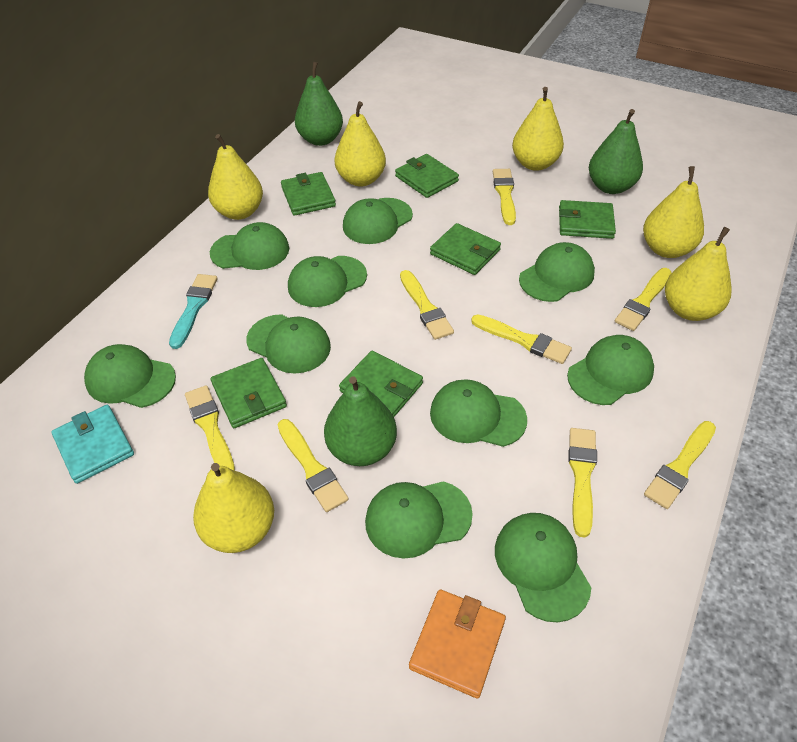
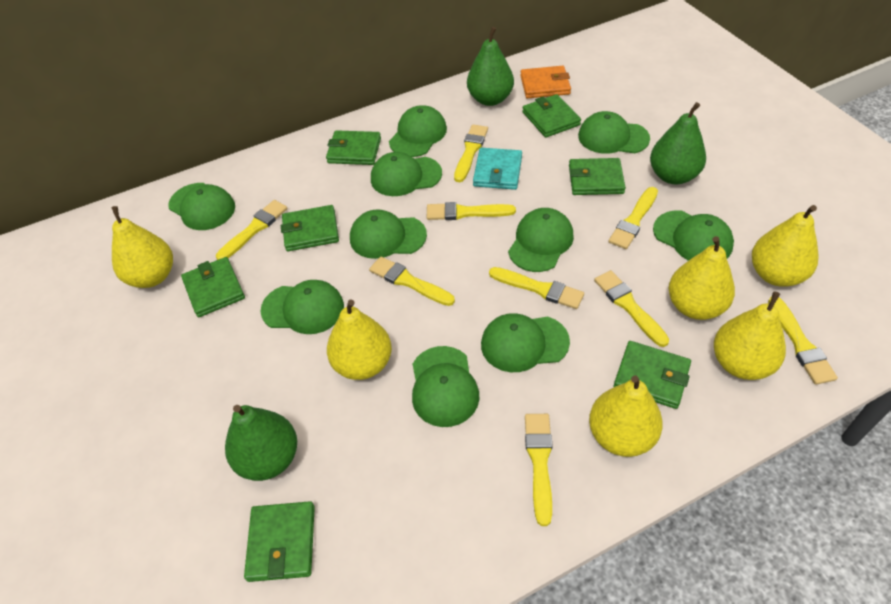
green wallet: 6 -> 7
turquoise brush: 1 -> 0
yellow brush: 8 -> 9

